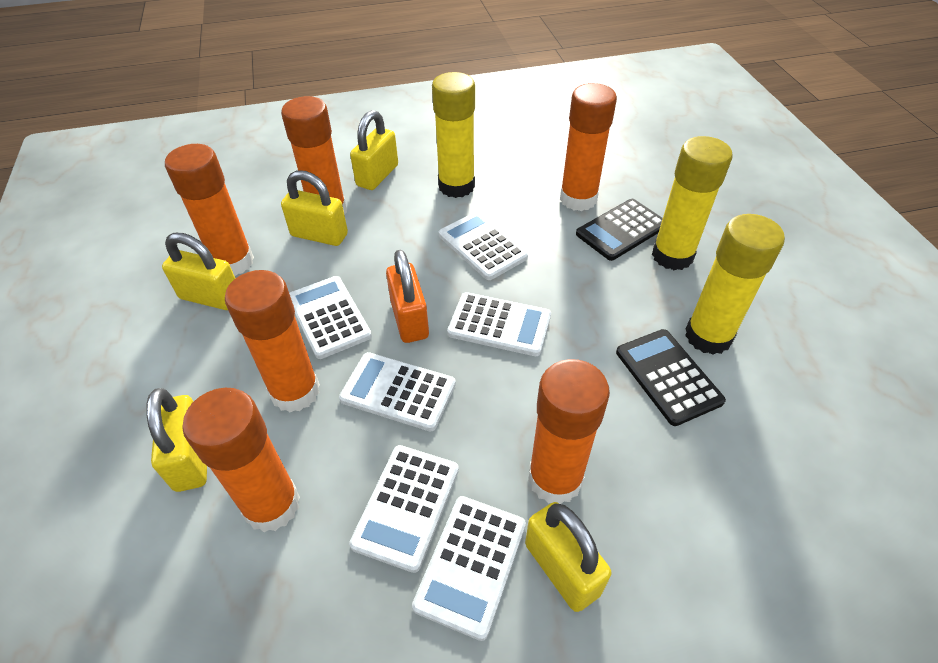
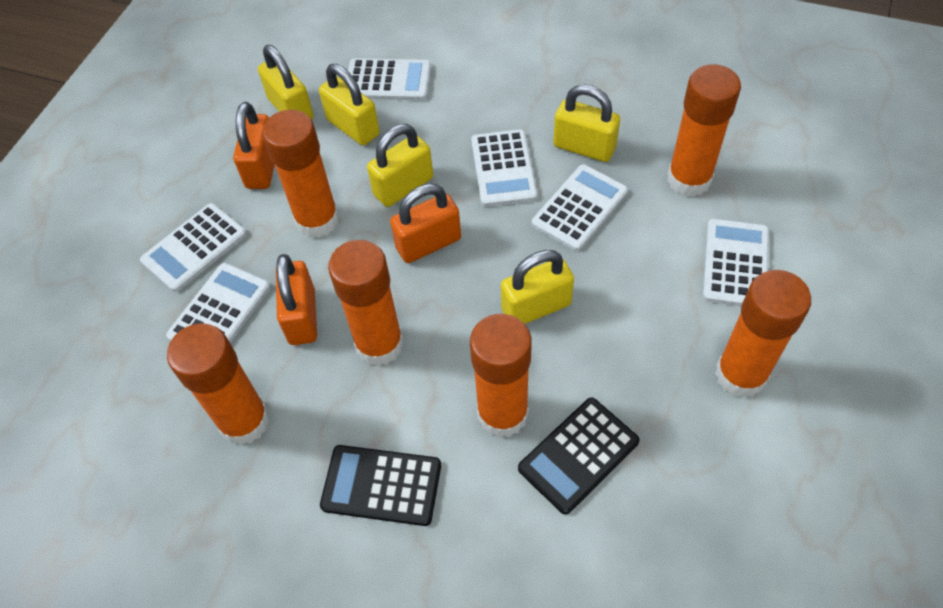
orange padlock: 1 -> 3
yellow glue stick: 3 -> 0

